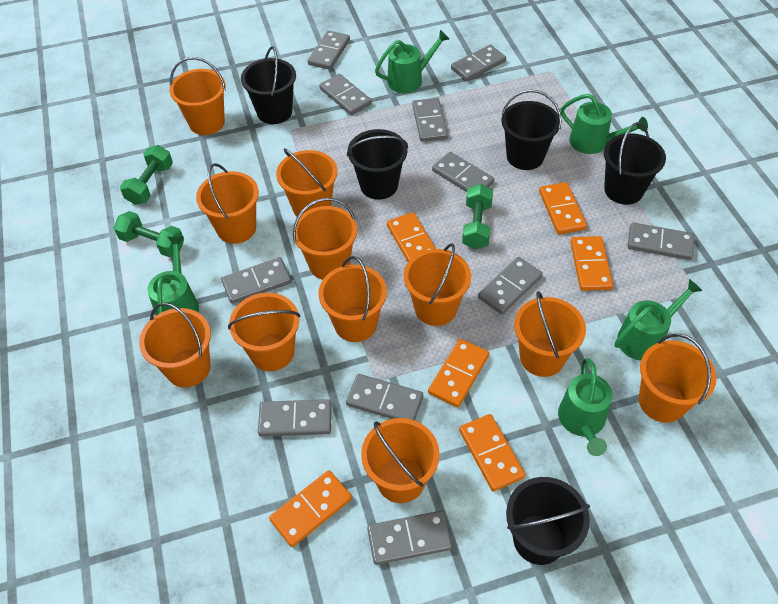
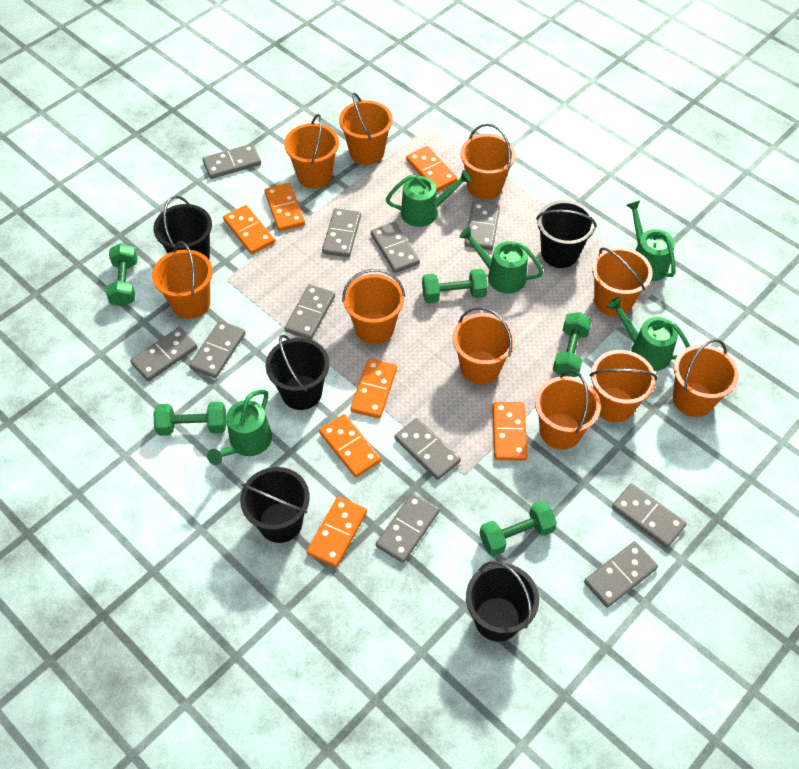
green dumbbell: 3 -> 5
orange bucket: 11 -> 10
orange domino: 6 -> 7

